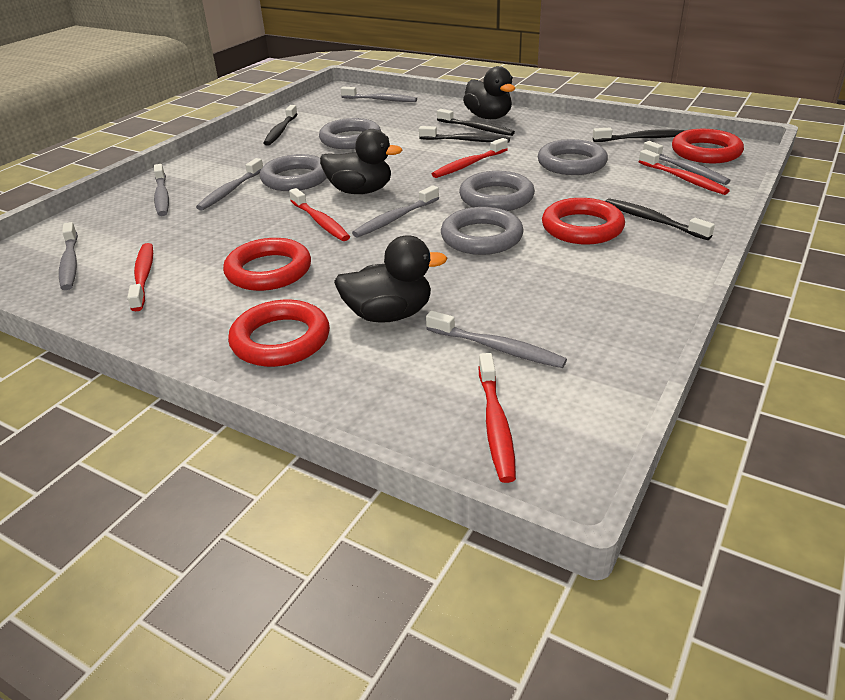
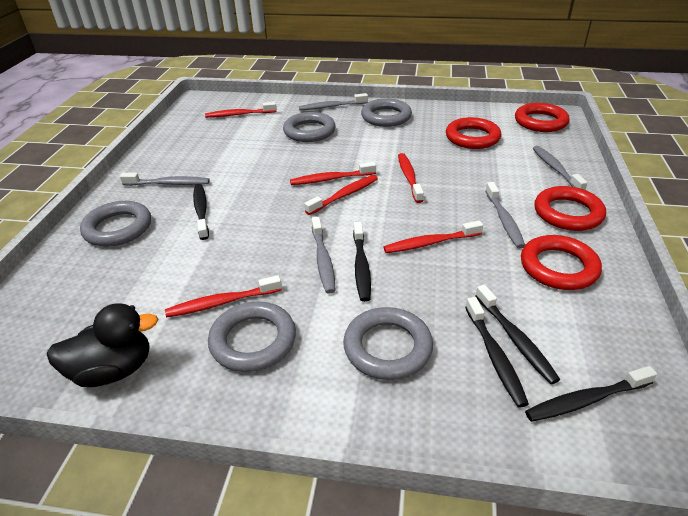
black duck: 3 -> 1
grey toothbrush: 7 -> 5
red toothbrush: 5 -> 6

